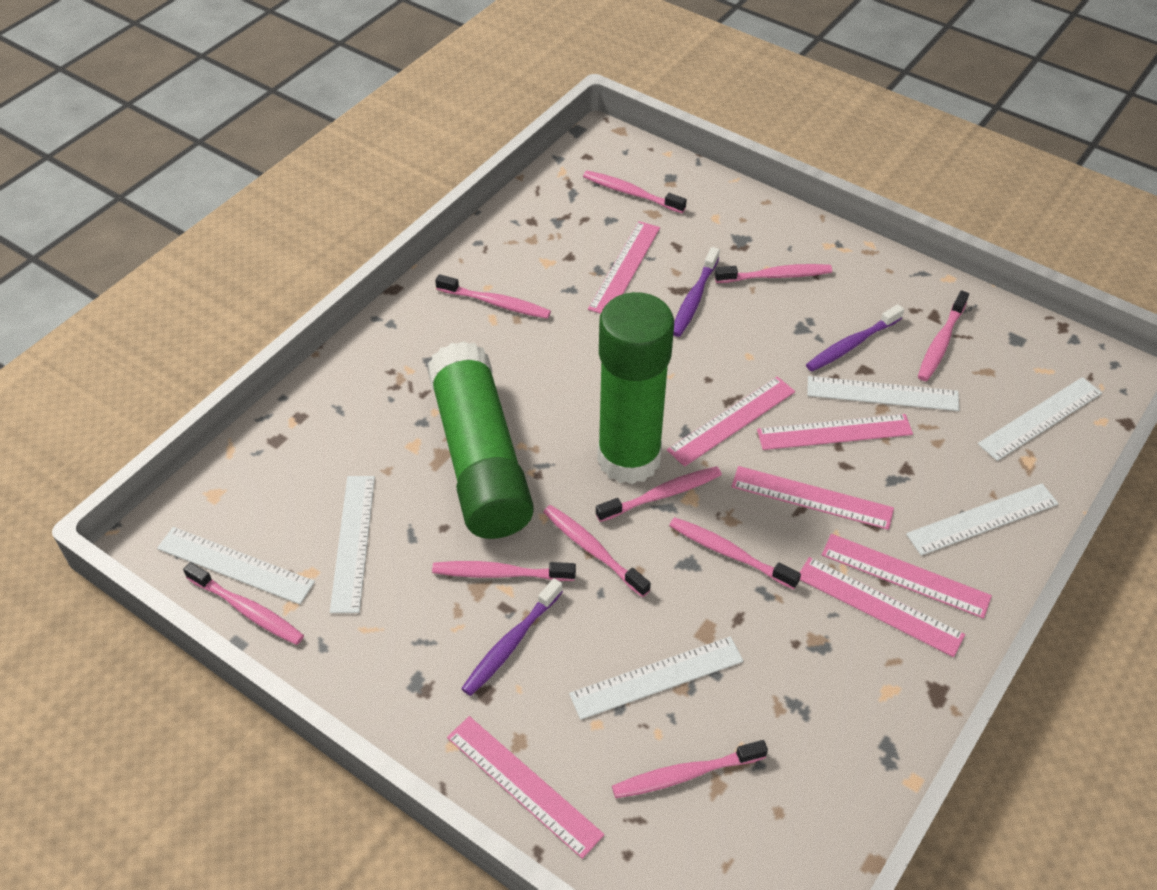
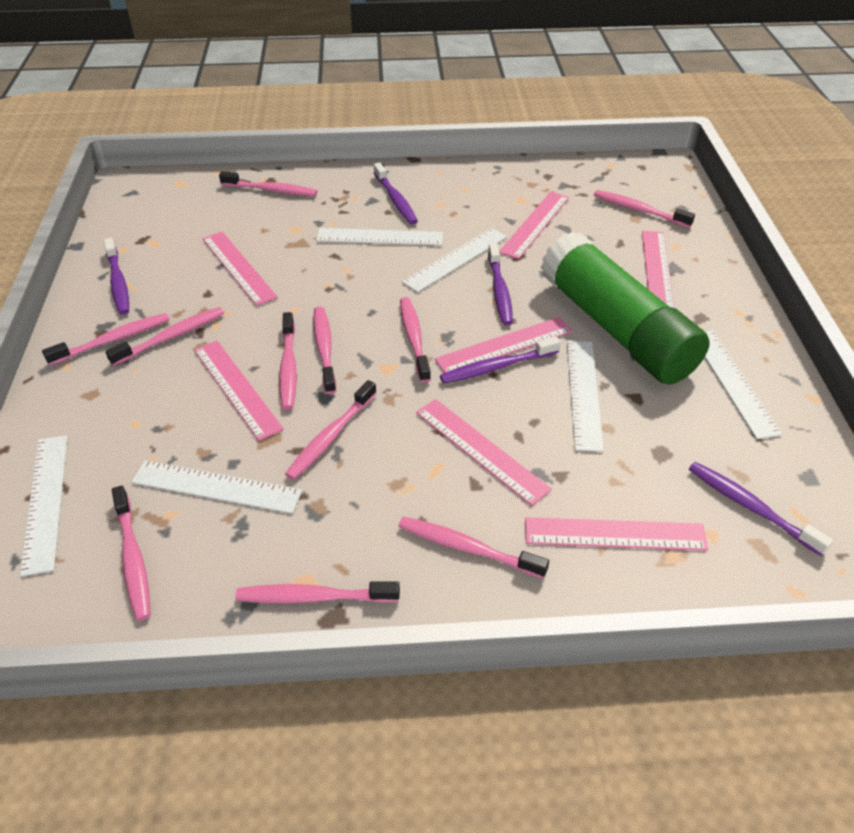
green glue stick: 2 -> 1
pink toothbrush: 10 -> 11
purple toothbrush: 3 -> 5

